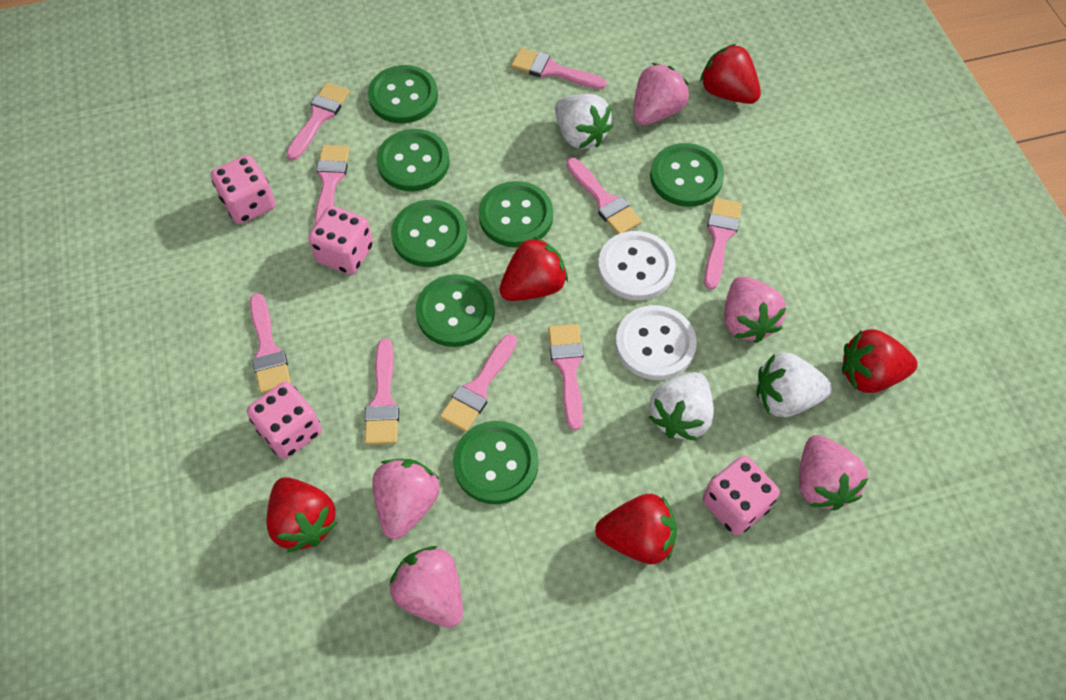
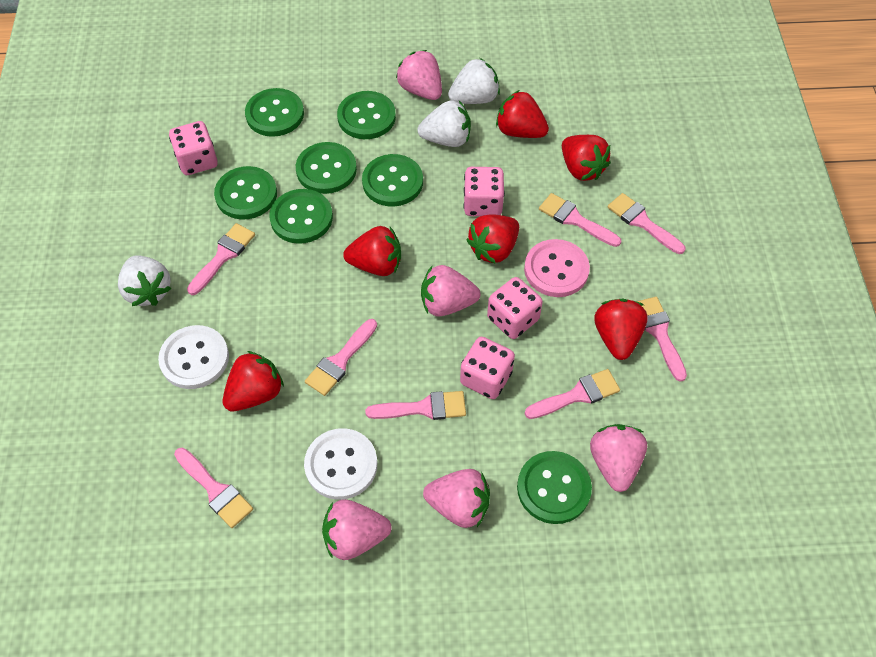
pink brush: 9 -> 8
pink button: 0 -> 1
red strawberry: 5 -> 6

